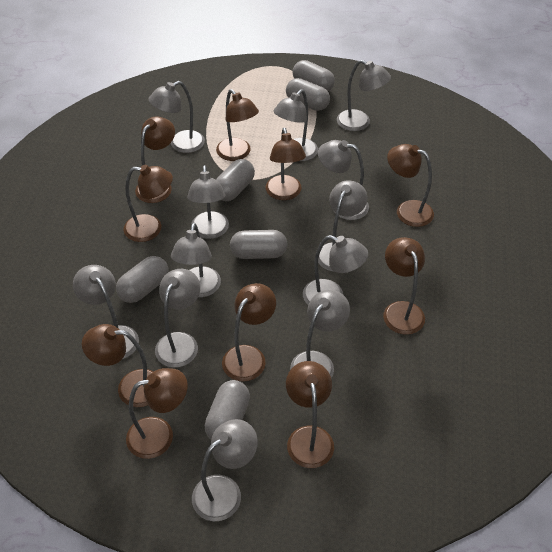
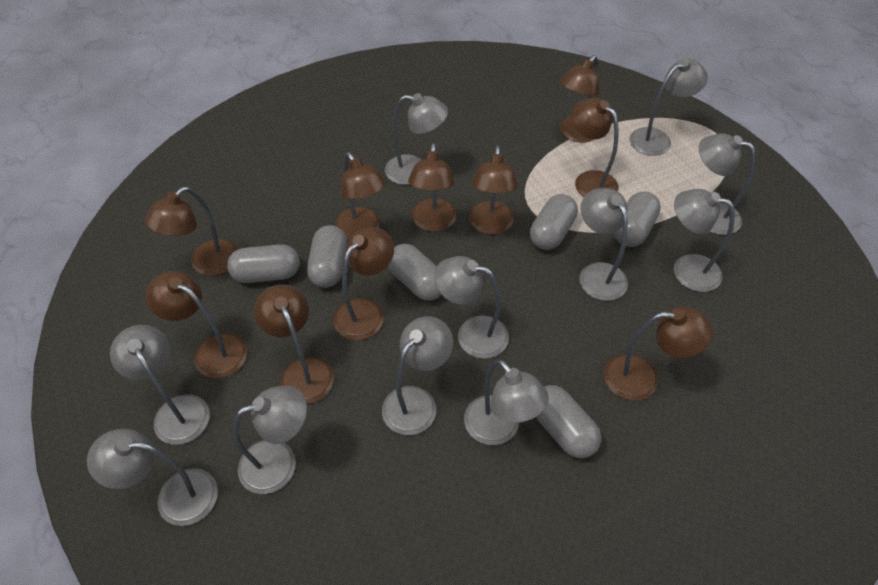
grey lamp: 12 -> 11

